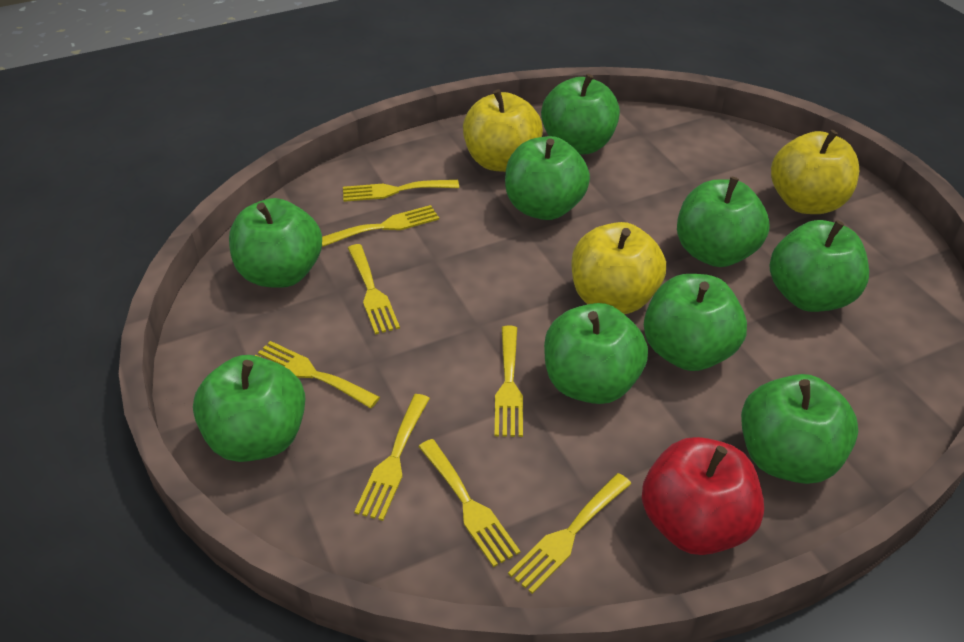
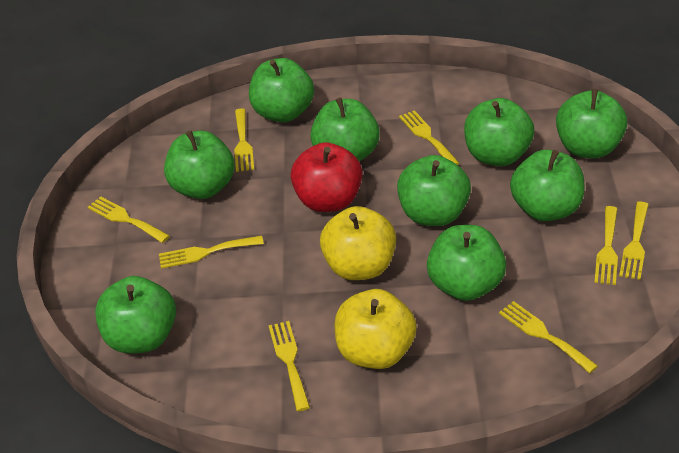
yellow apple: 3 -> 2

